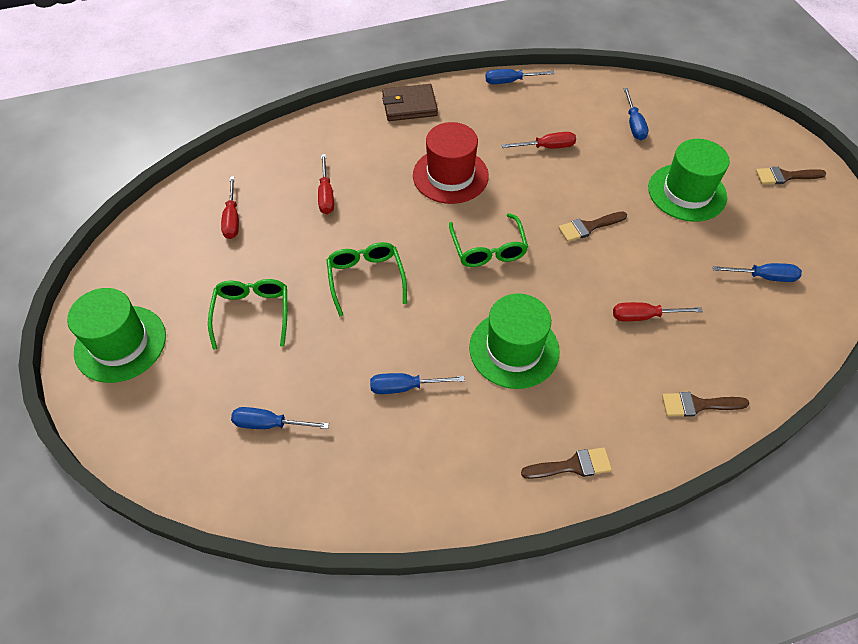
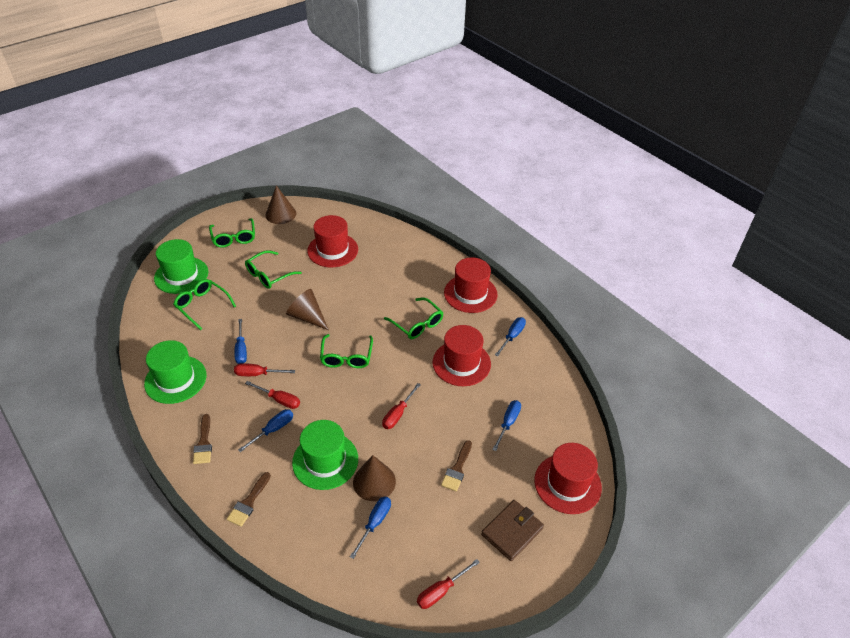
brown brush: 4 -> 3
brown cone: 0 -> 3
green glasses: 3 -> 5
red hat: 1 -> 4

